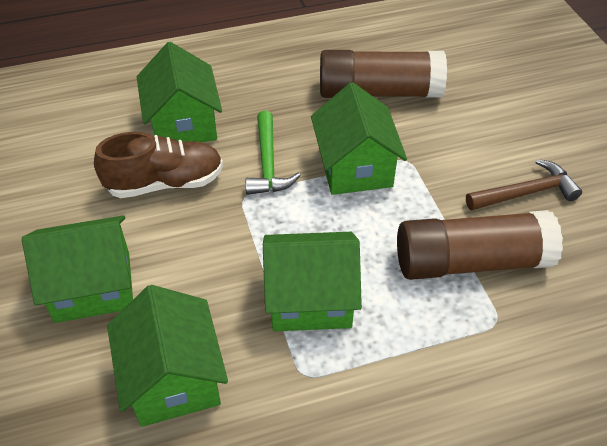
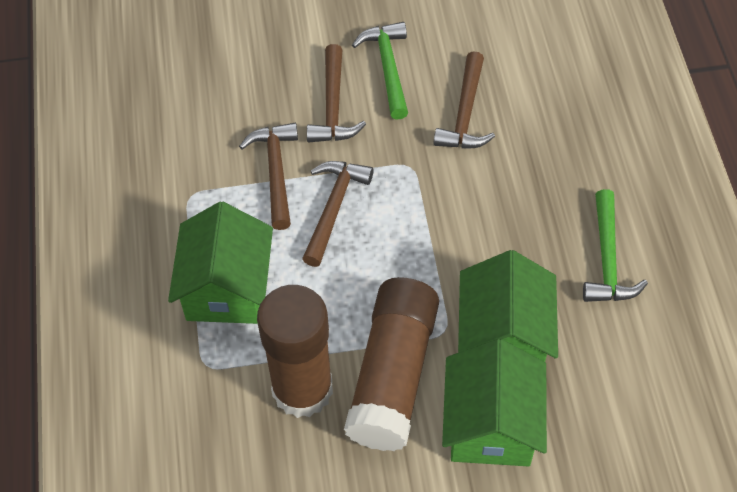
brown hammer: 1 -> 4
brown shoe: 1 -> 0
green hammer: 1 -> 2
green house: 5 -> 3

